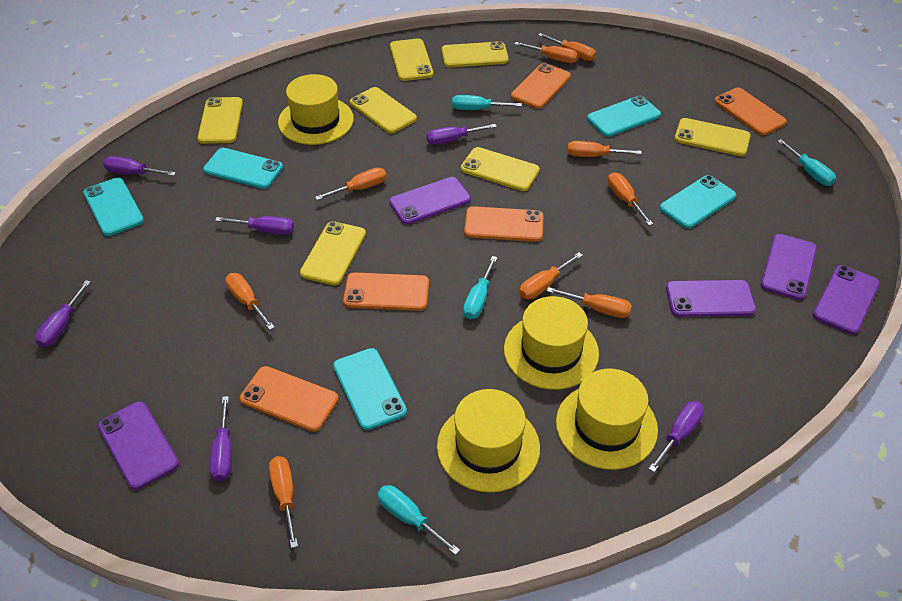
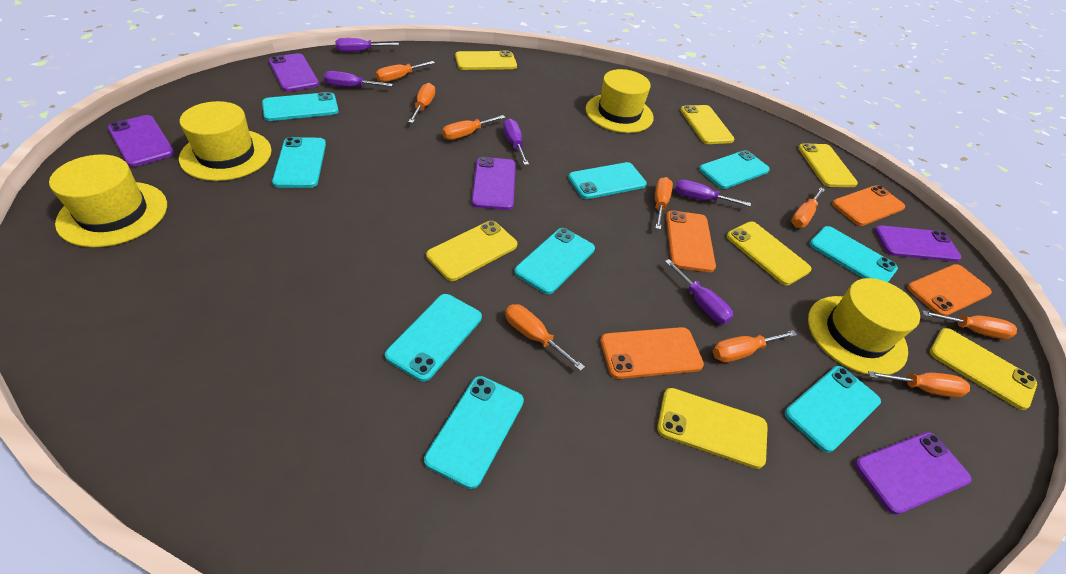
orange phone: 5 -> 4
purple screwdriver: 6 -> 5
turquoise phone: 5 -> 9
turquoise screwdriver: 4 -> 0

